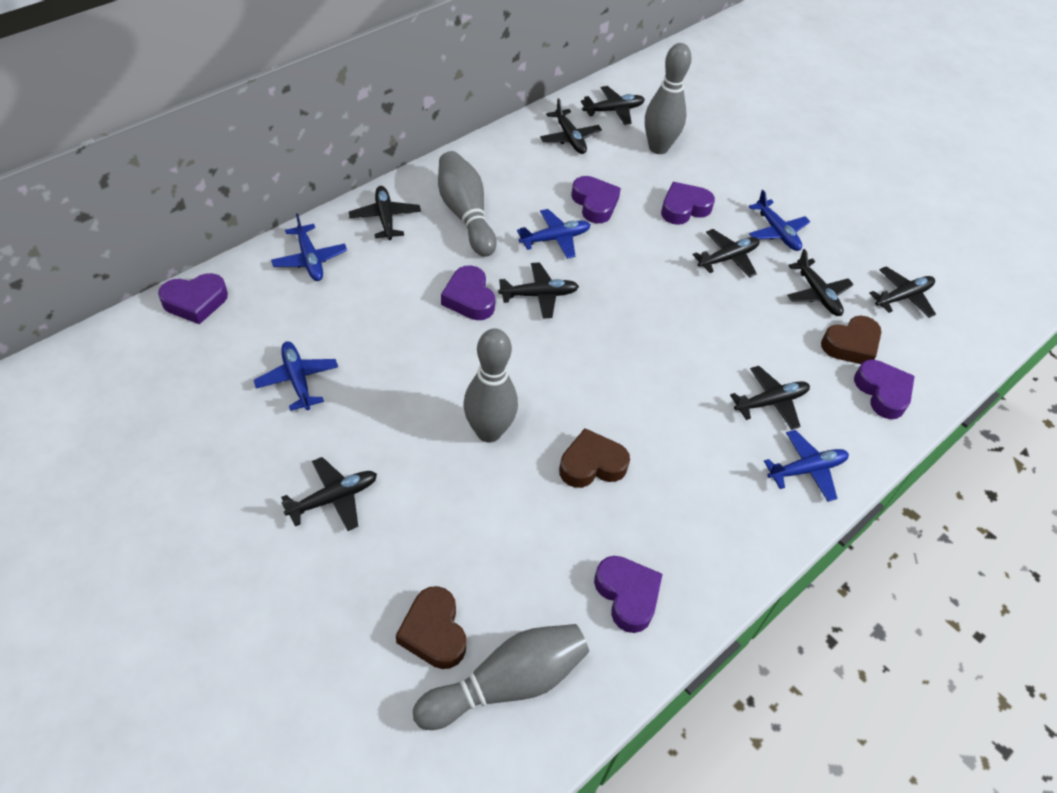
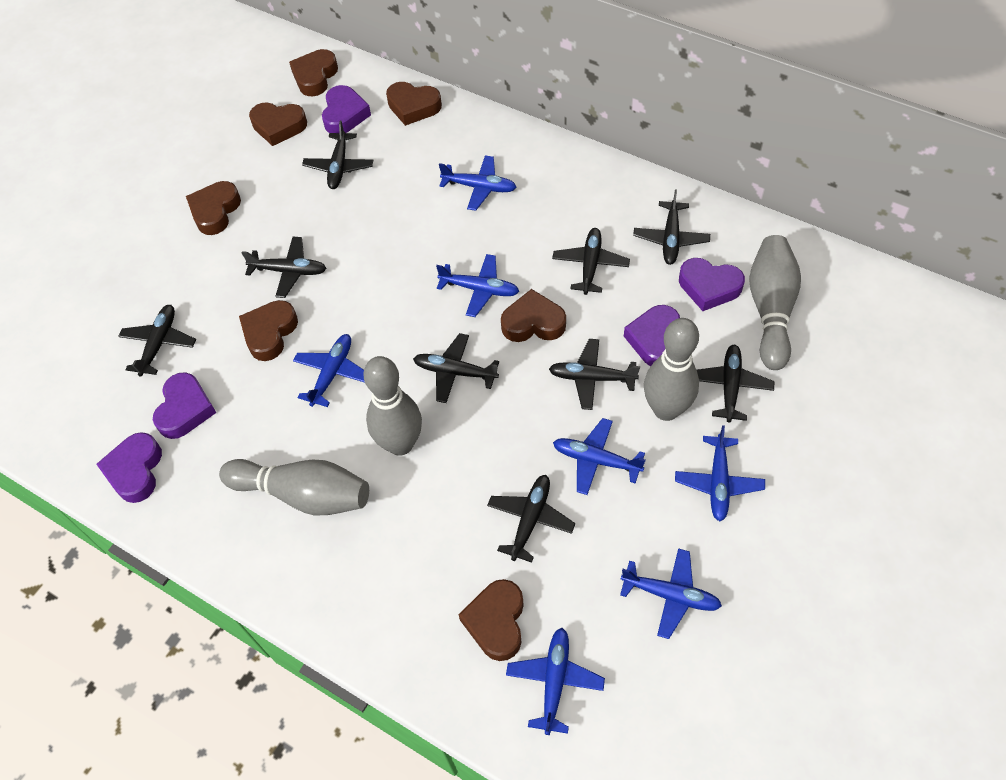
blue plane: 5 -> 7
brown heart: 3 -> 7
purple heart: 6 -> 5

